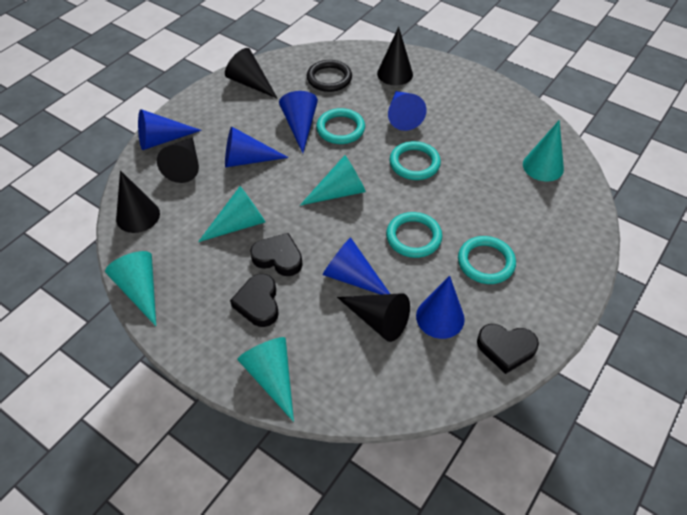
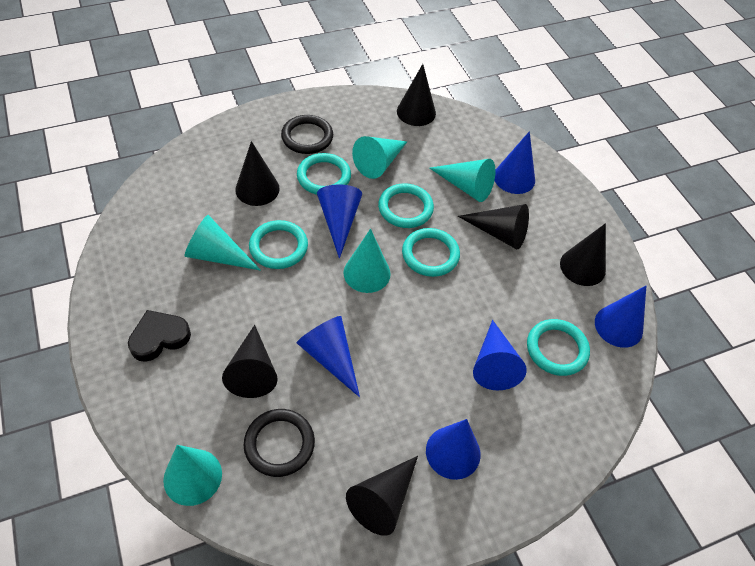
black cone: 5 -> 6
black heart: 3 -> 1
black ring: 1 -> 2
turquoise ring: 4 -> 5

